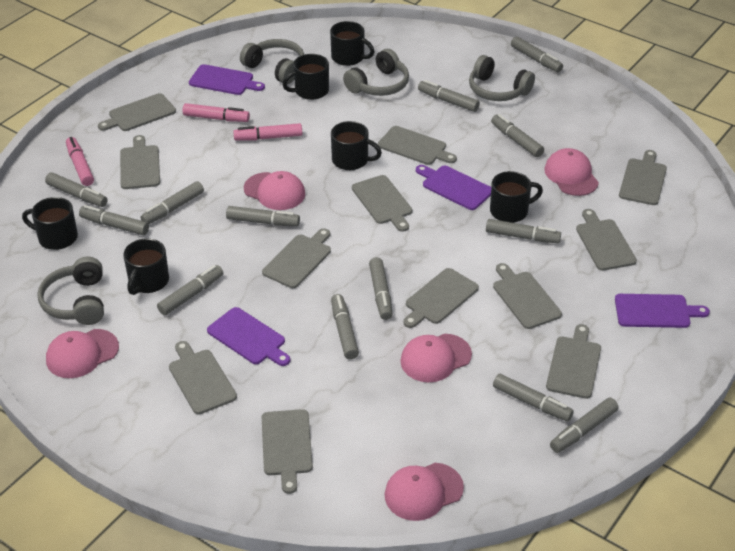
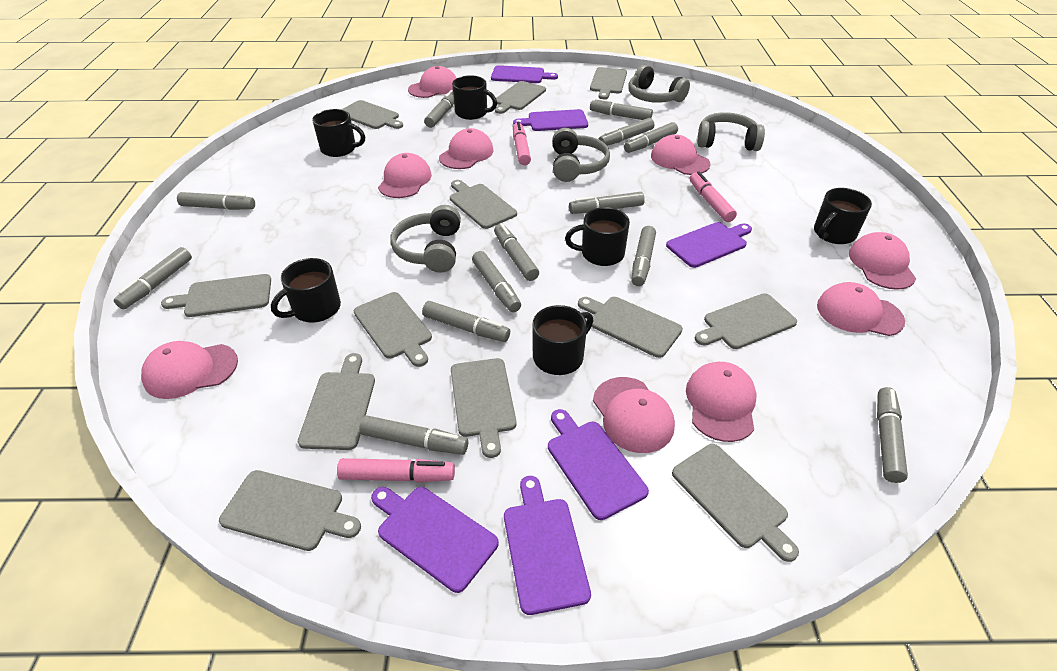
pink cap: 5 -> 9
purple cutting board: 4 -> 6

